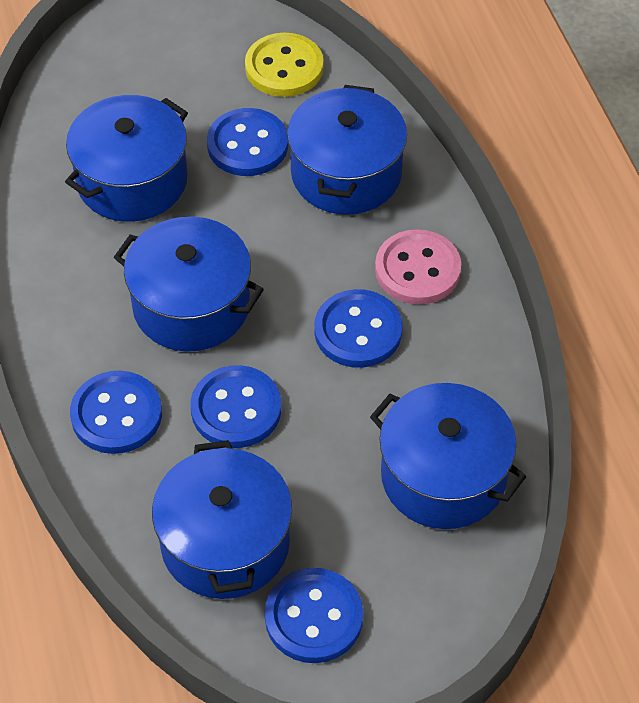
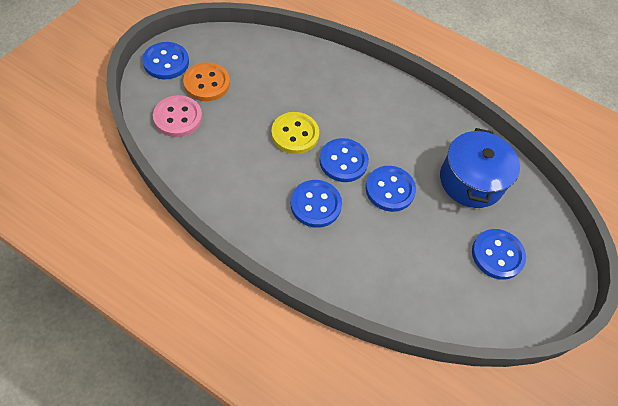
blue pot: 5 -> 1
orange button: 0 -> 1

